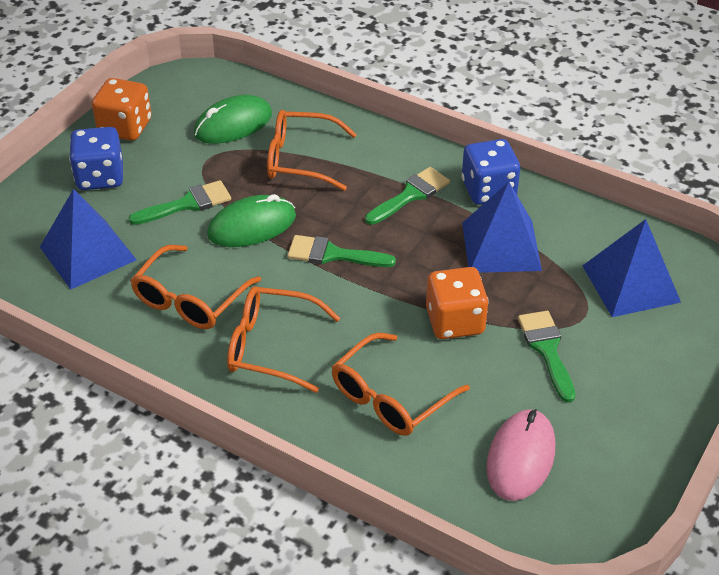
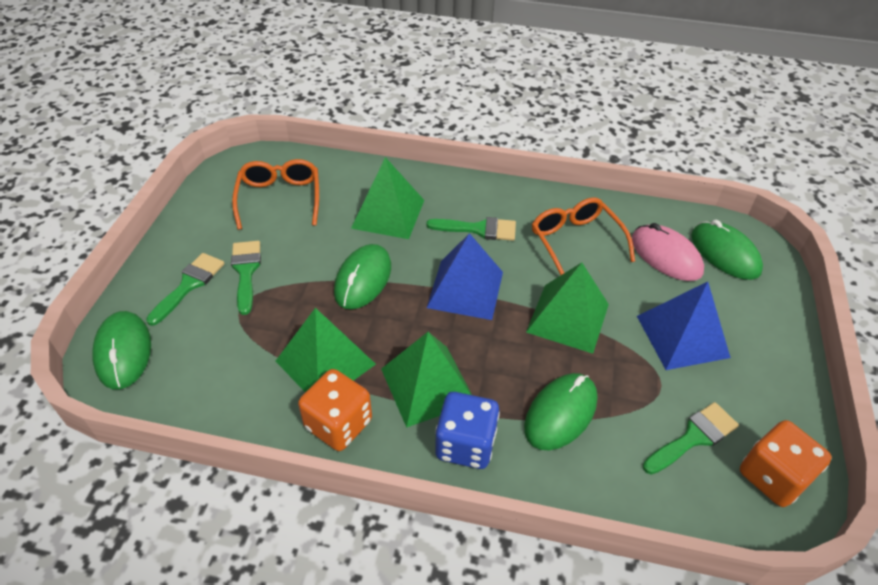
blue dice: 2 -> 1
blue pyramid: 3 -> 2
green mouse: 2 -> 4
green pyramid: 0 -> 4
orange glasses: 4 -> 2

